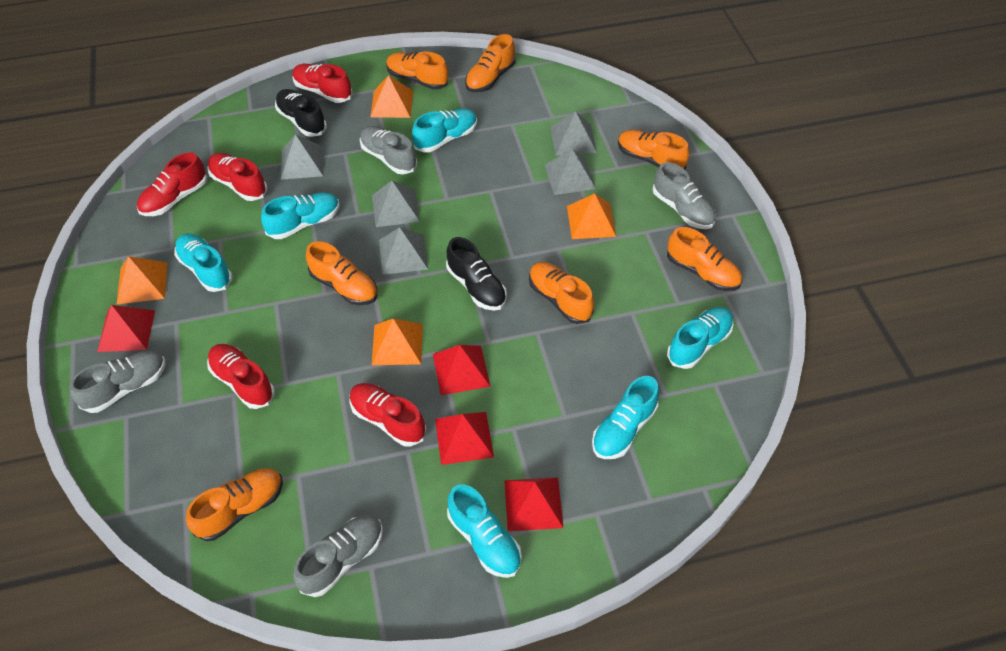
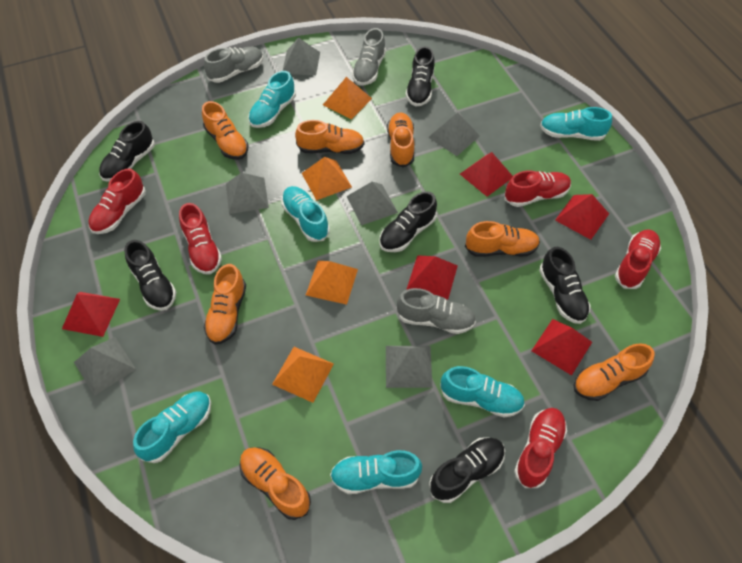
black shoe: 2 -> 6
grey pyramid: 5 -> 6
grey shoe: 4 -> 3
red pyramid: 4 -> 5

